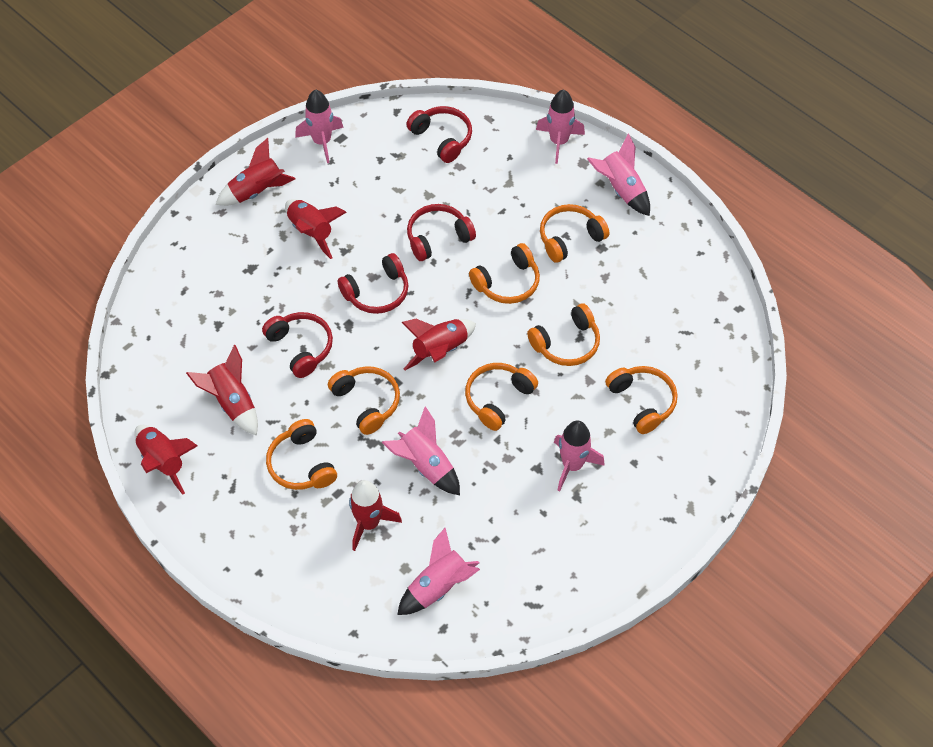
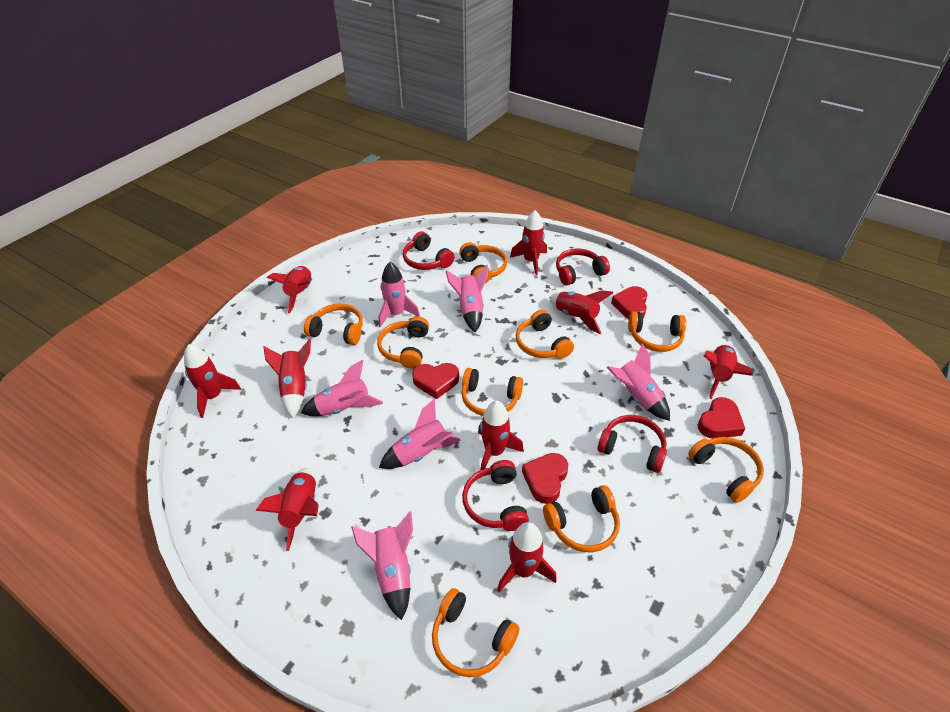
orange headphones: 7 -> 9
red heart: 0 -> 4
red rocket: 6 -> 9

